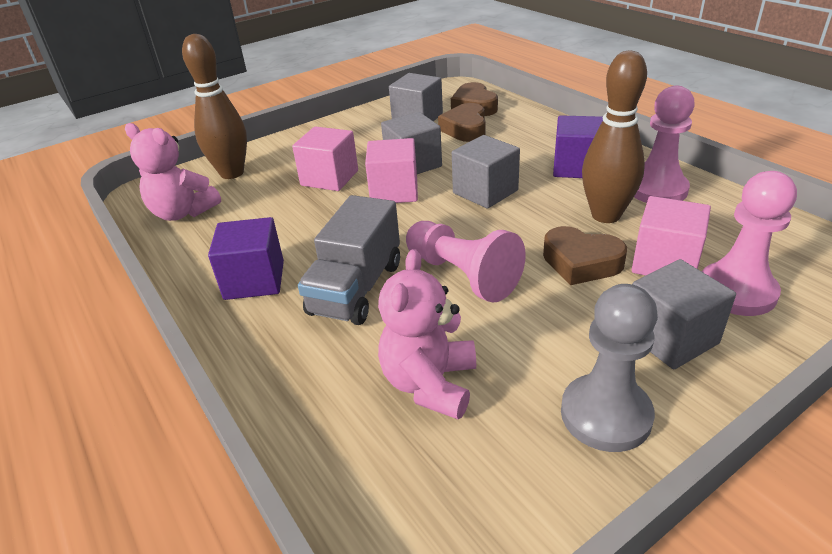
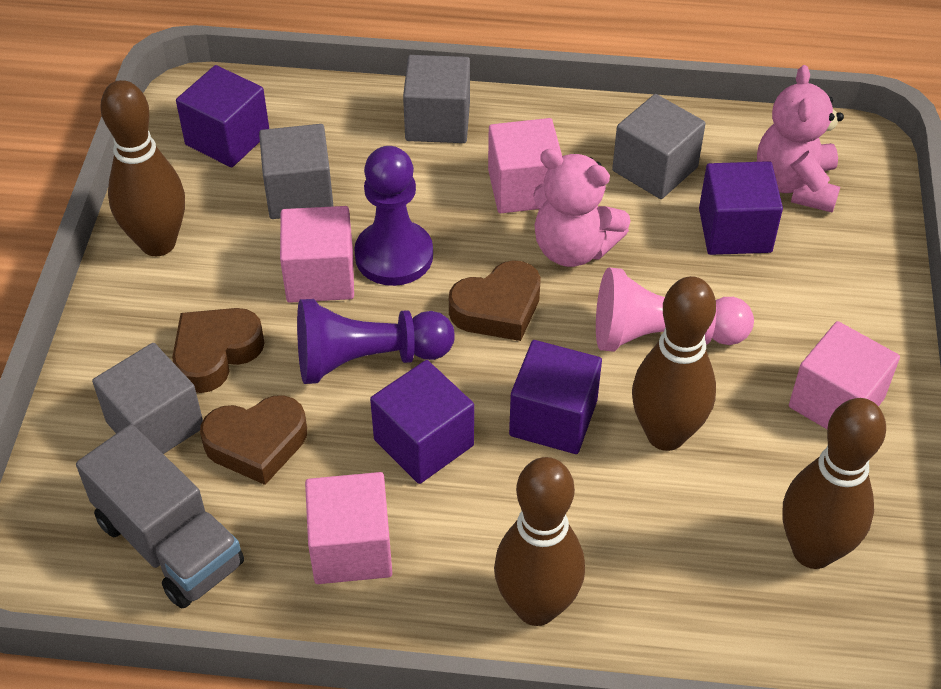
brown bowling pin: 2 -> 4
grey pawn: 1 -> 0
pink cube: 3 -> 4
pink pawn: 3 -> 1
purple cube: 2 -> 4
purple pawn: 0 -> 2

